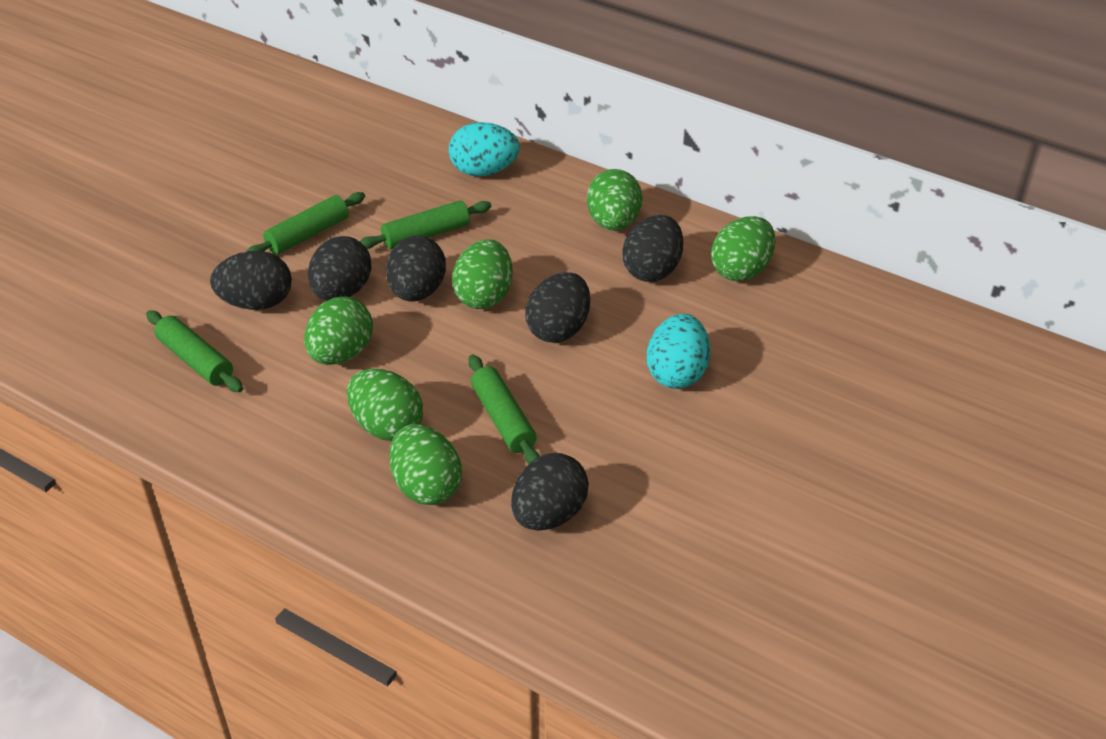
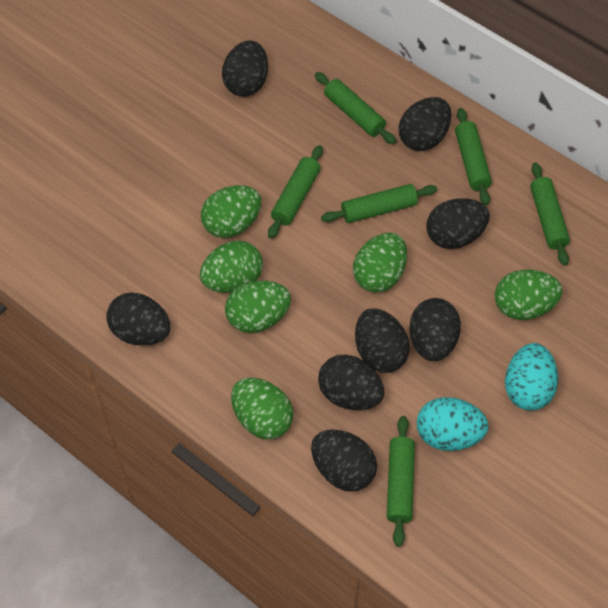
black egg: 6 -> 8
green rolling pin: 4 -> 6

